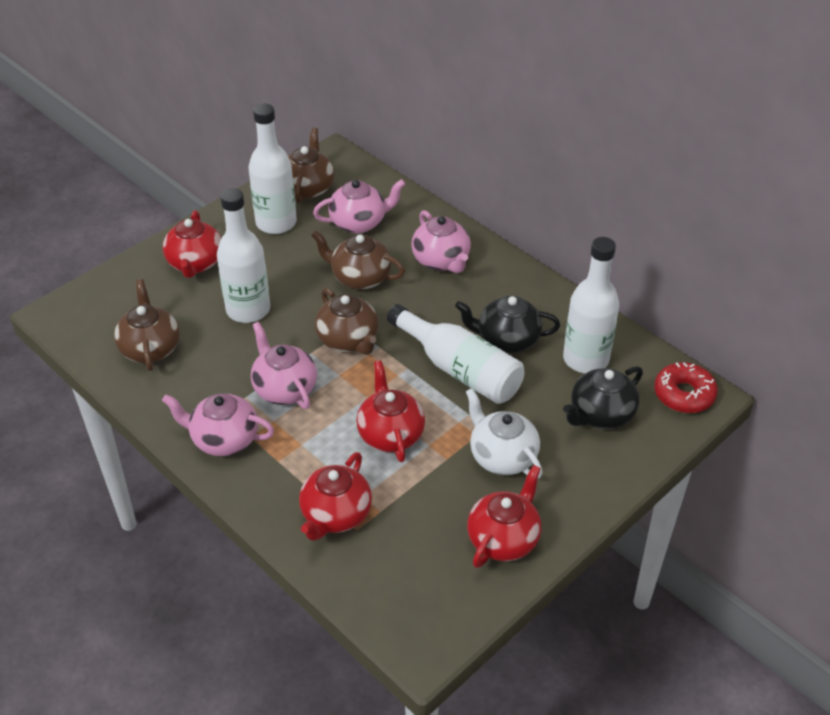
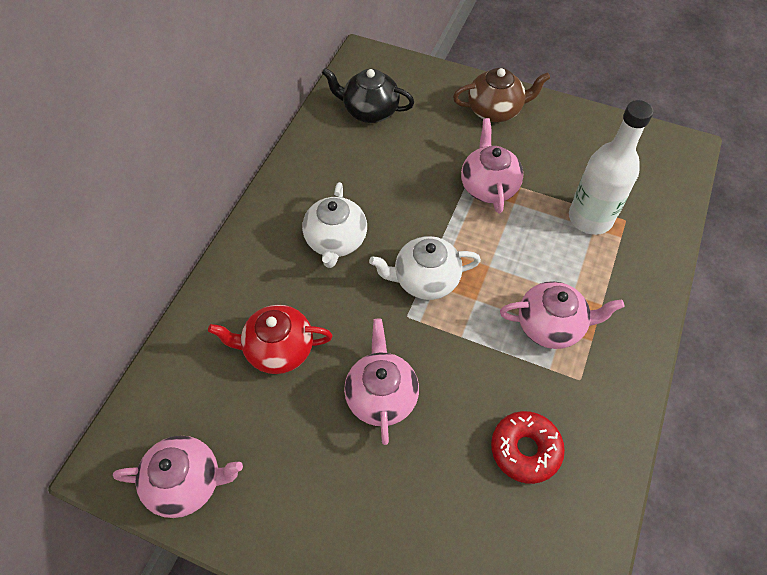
black teapot: 2 -> 1
brown teapot: 4 -> 1
red teapot: 4 -> 1
white bottle: 4 -> 1
white teapot: 1 -> 2

